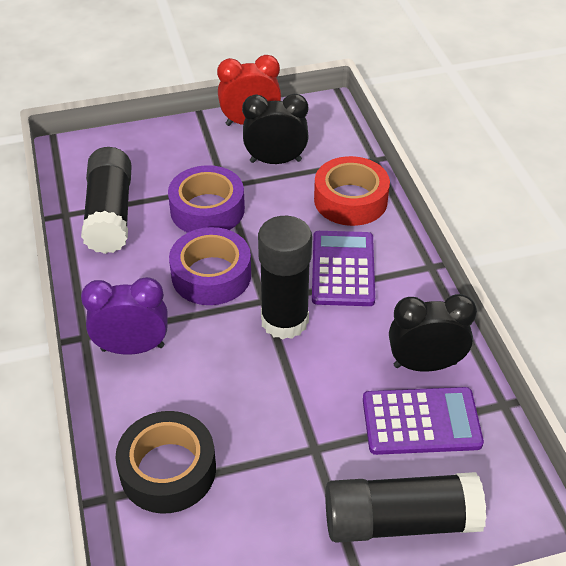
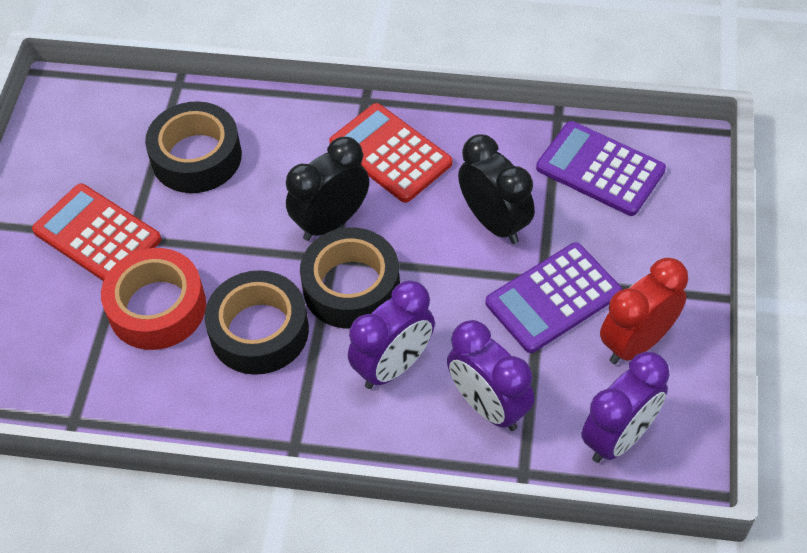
black glue stick: 3 -> 0
black tape: 1 -> 3
purple clock: 1 -> 3
purple tape: 2 -> 0
red calculator: 0 -> 2

